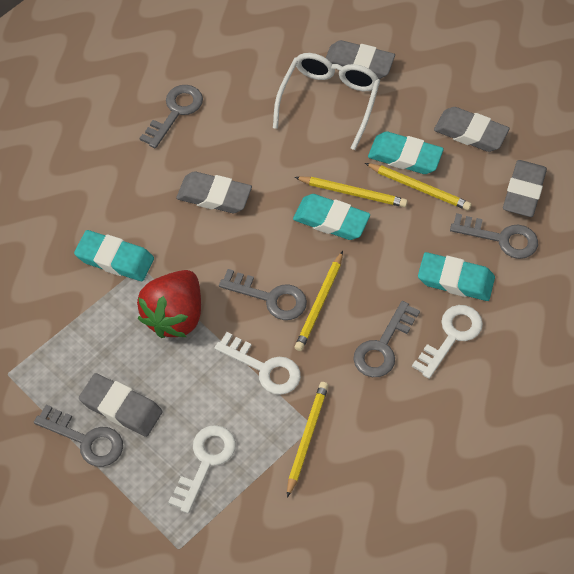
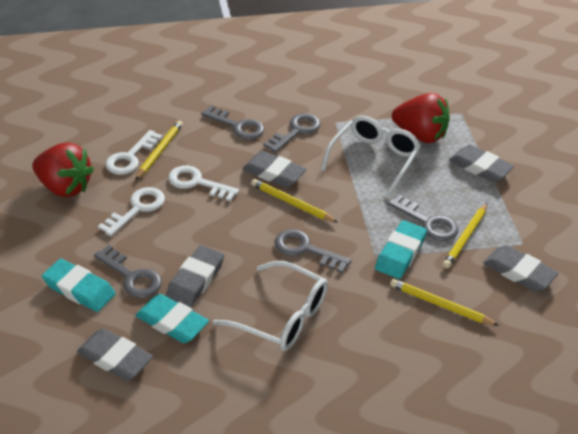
red strawberry: 1 -> 2
turquoise eraser: 4 -> 3
white glasses: 1 -> 2

